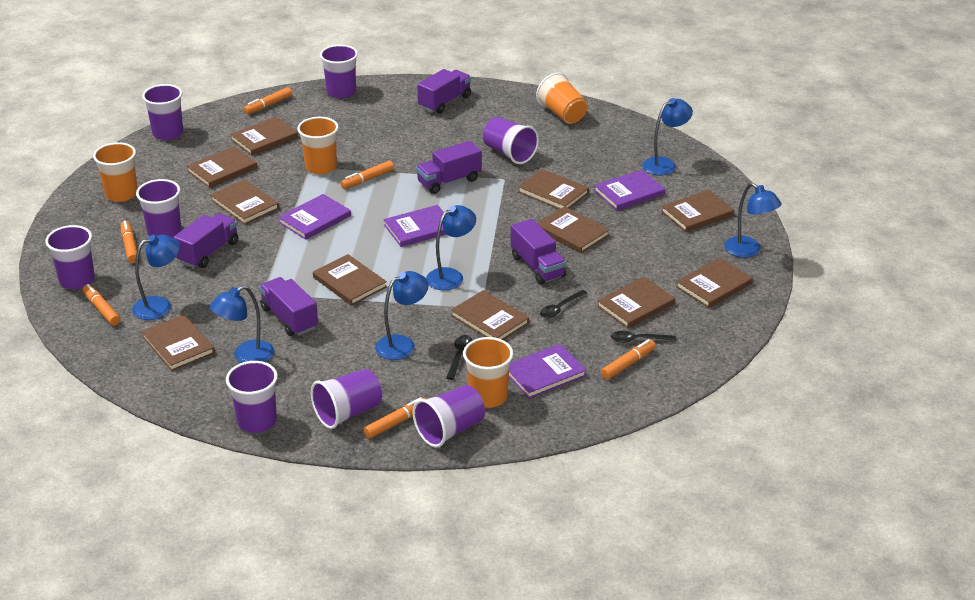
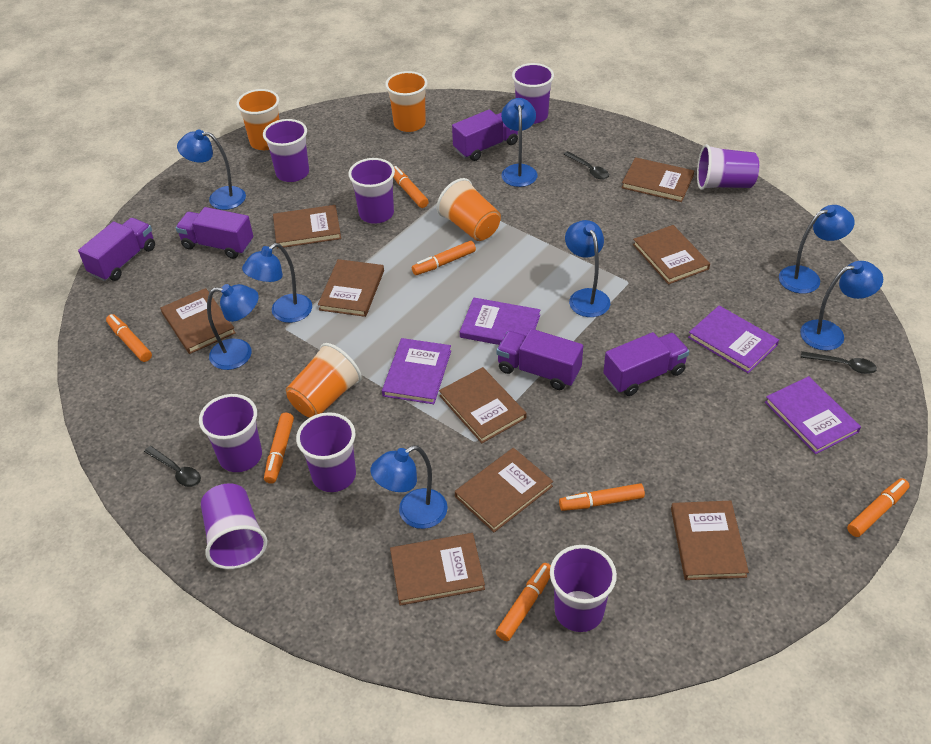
blue lamp: 6 -> 8
brown book: 11 -> 9
orange marker: 6 -> 7

